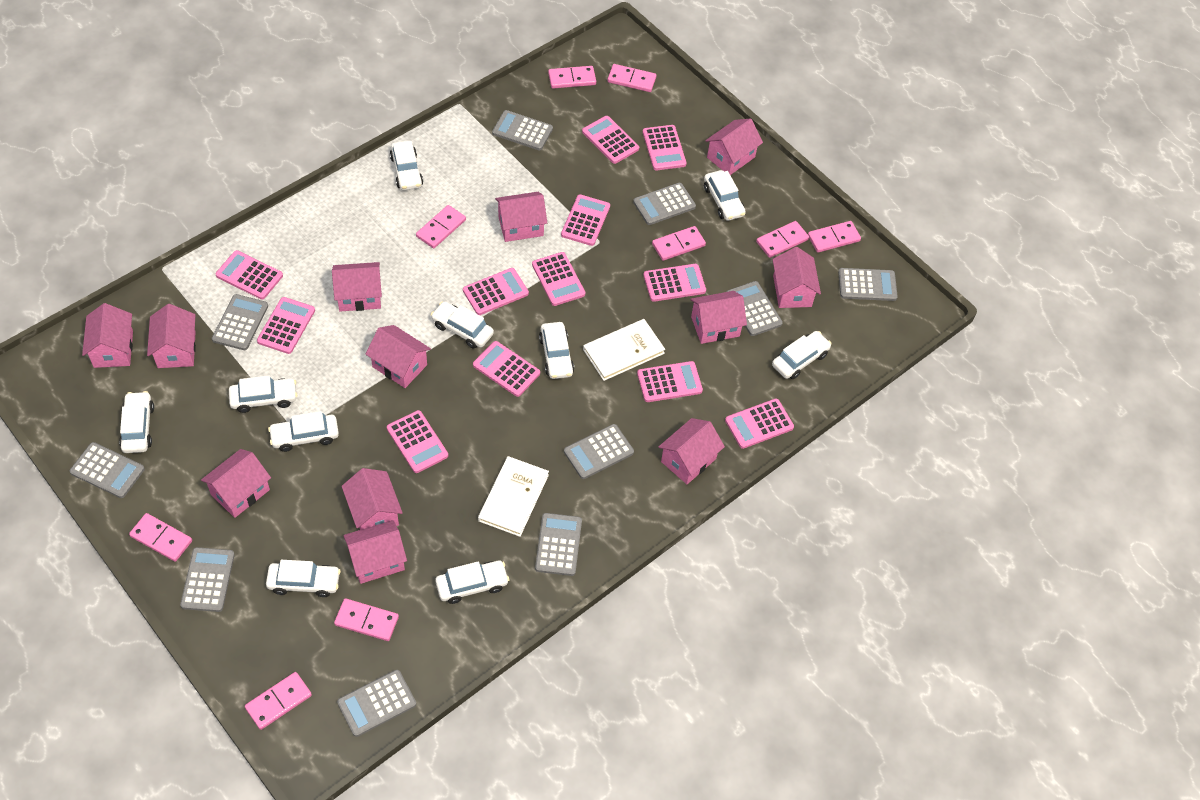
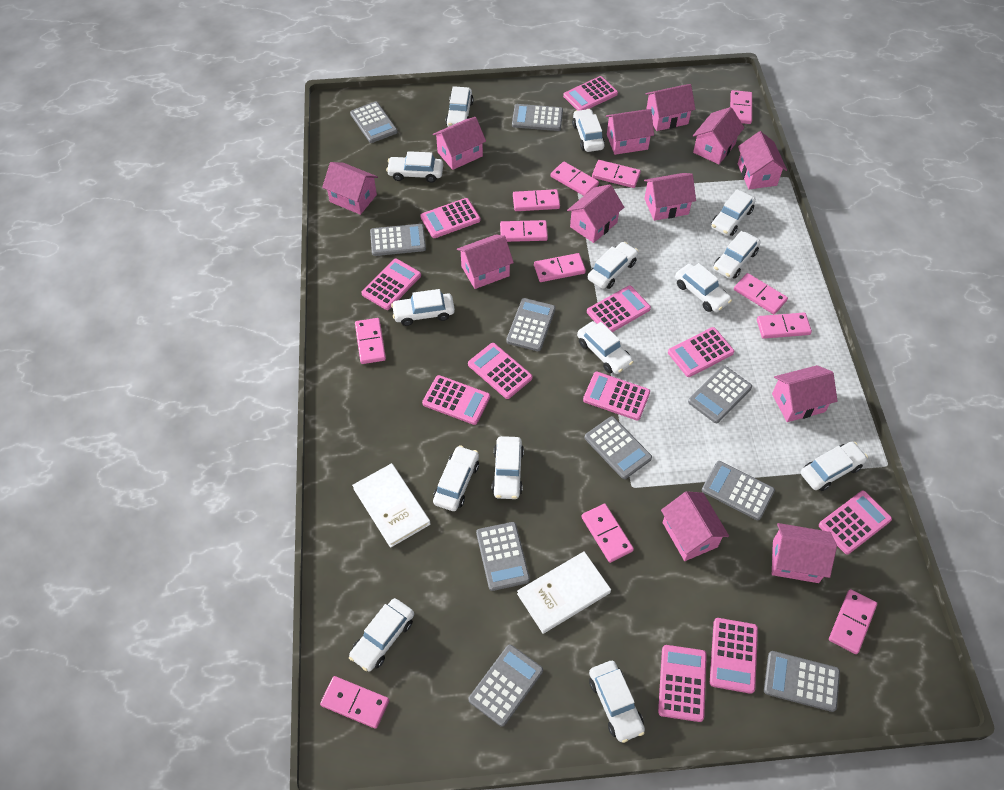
pink calculator: 12 -> 11
pink domino: 9 -> 12
white car: 10 -> 14

